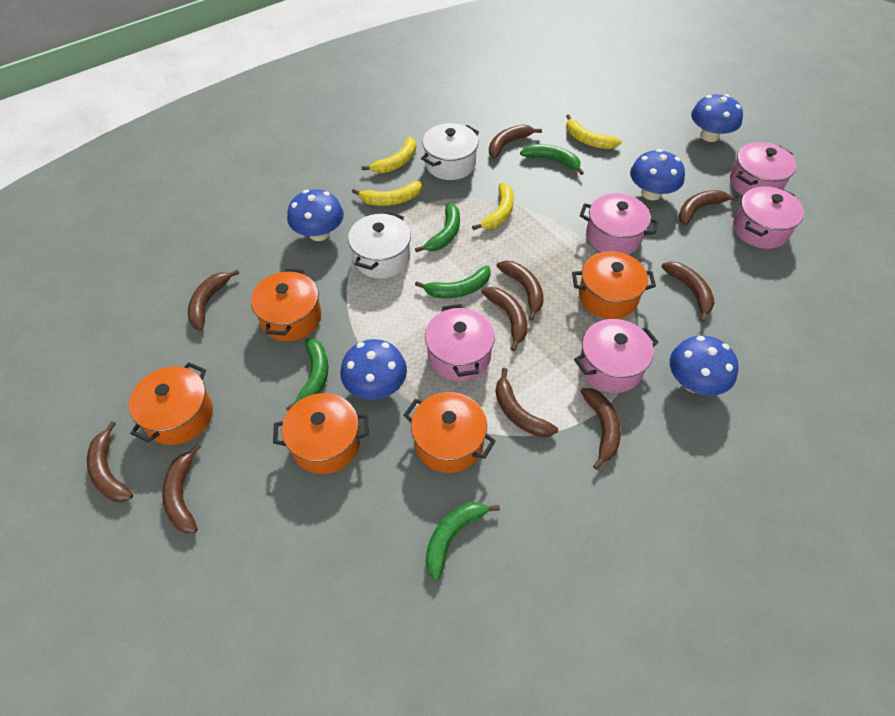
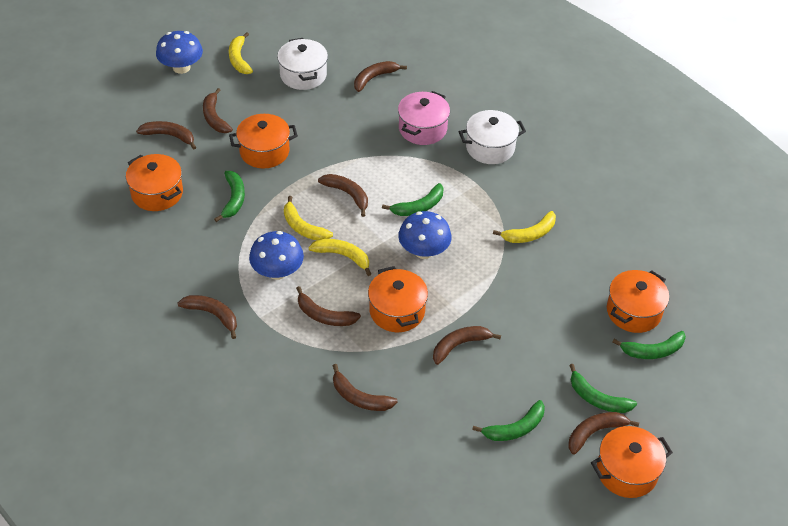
blue mushroom: 5 -> 3
brown banana: 10 -> 9
pink pot: 5 -> 1

